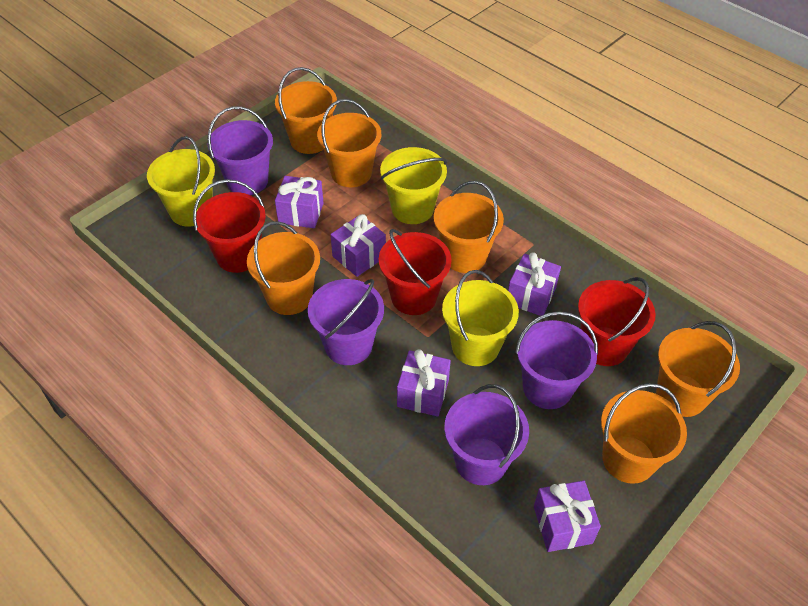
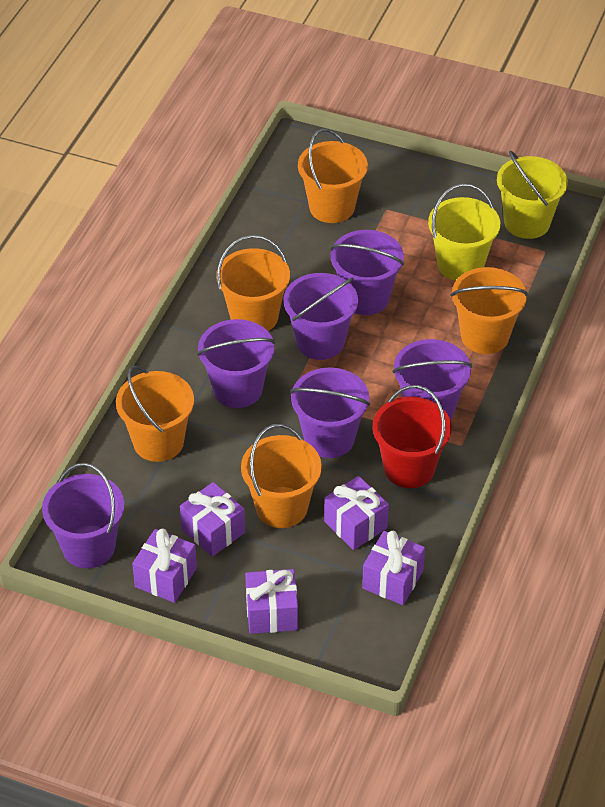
orange bucket: 6 -> 5
purple bucket: 4 -> 6
red bucket: 3 -> 1
yellow bucket: 3 -> 2

